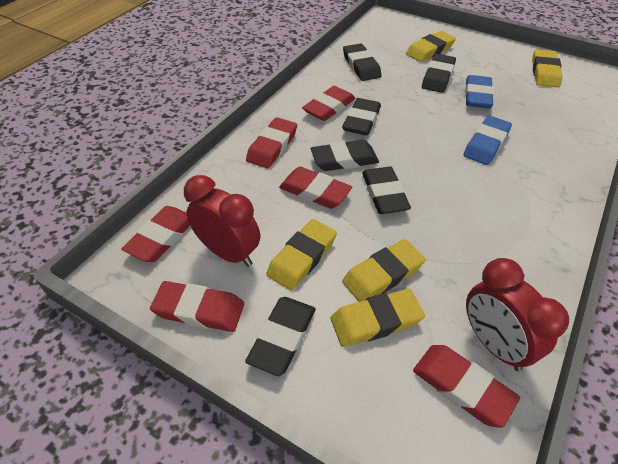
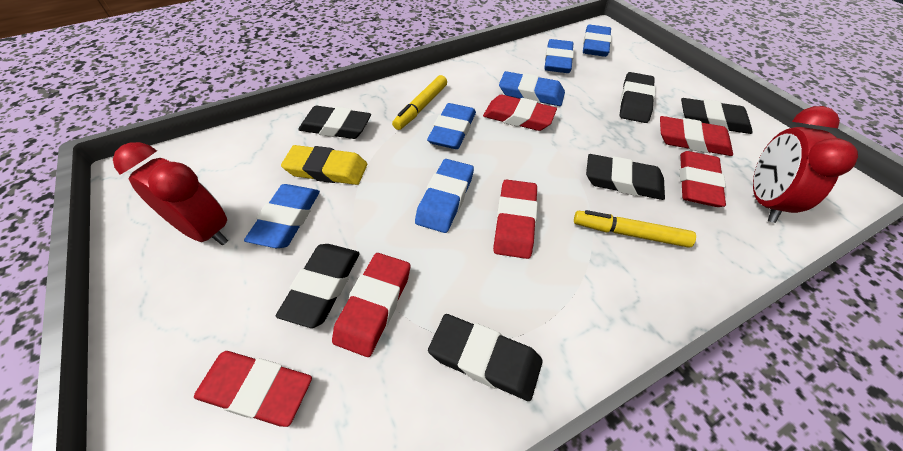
blue eraser: 2 -> 6
yellow eraser: 5 -> 1
yellow marker: 0 -> 2

